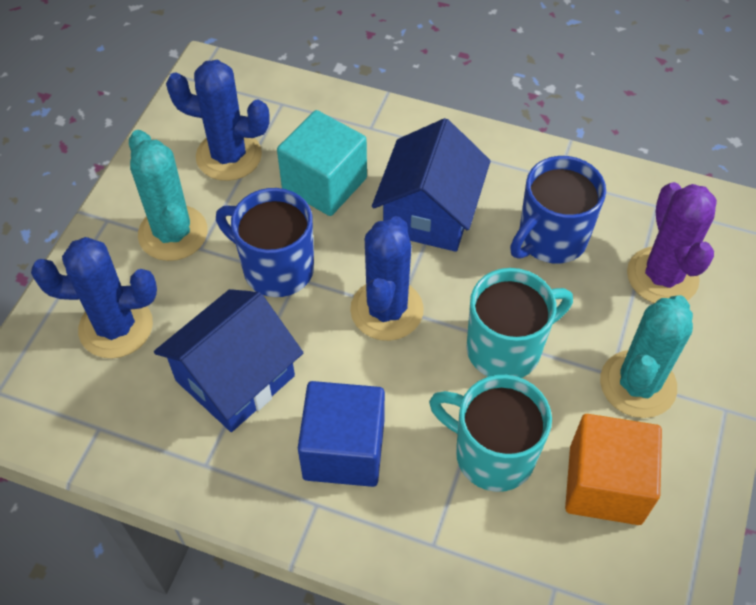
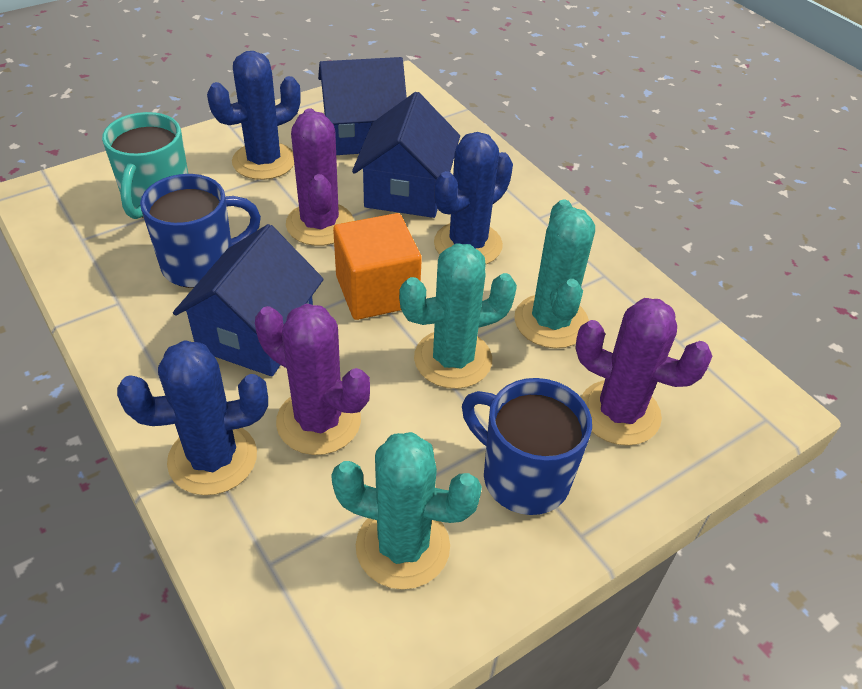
blue cube: 1 -> 0
blue house: 2 -> 3
purple cactus: 1 -> 3
turquoise cactus: 2 -> 3
turquoise cube: 1 -> 0
turquoise mug: 2 -> 1

